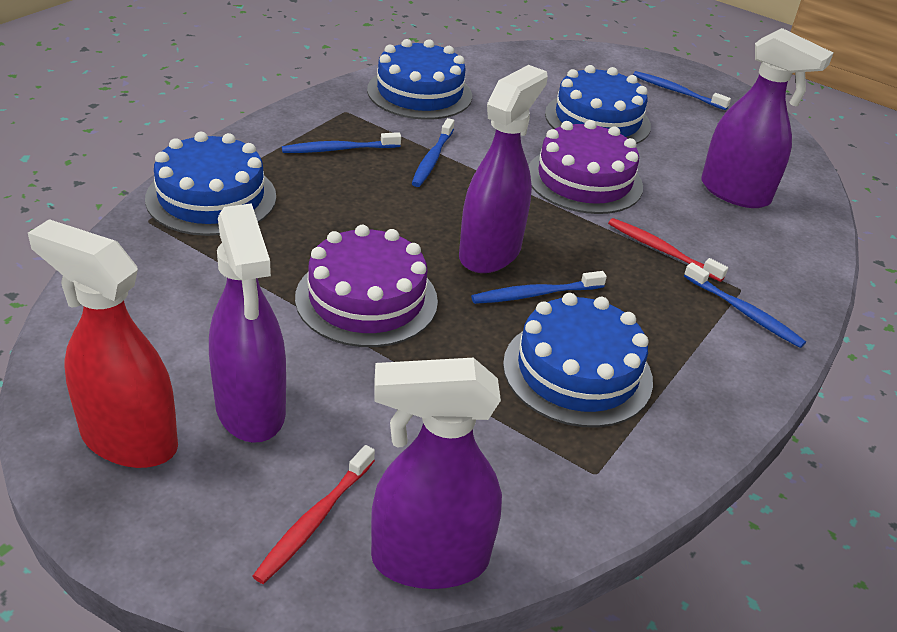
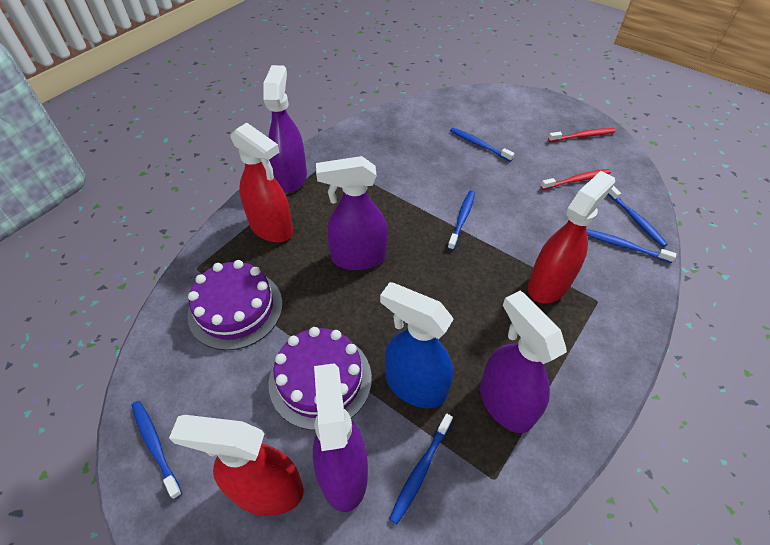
blue cake: 4 -> 0
blue spray bottle: 0 -> 1
blue toothbrush: 5 -> 6
red spray bottle: 1 -> 3

